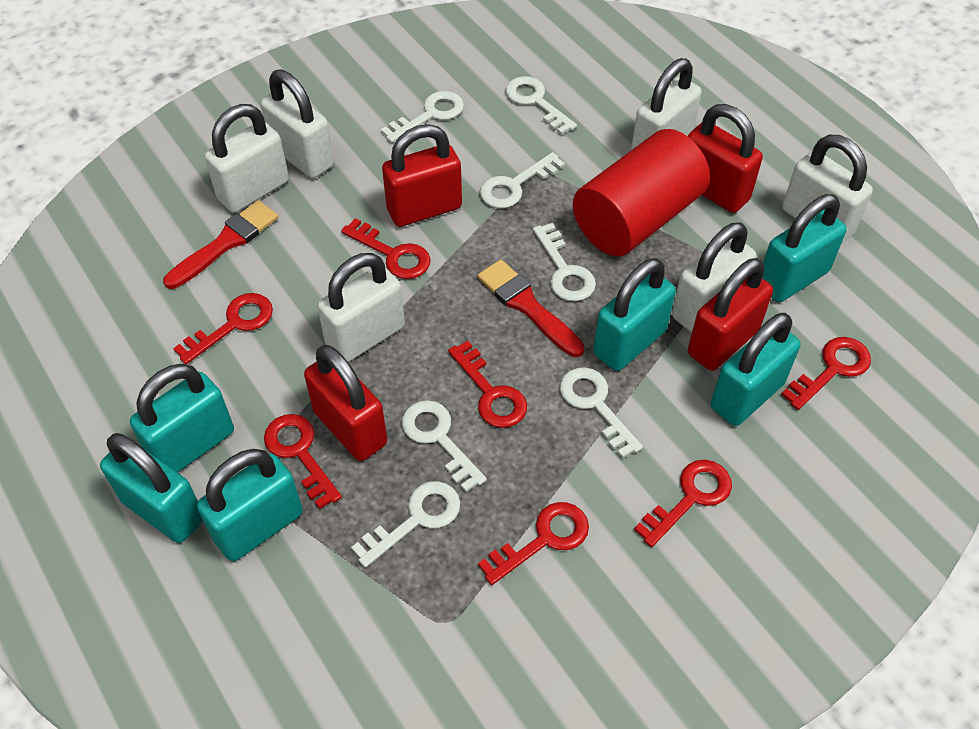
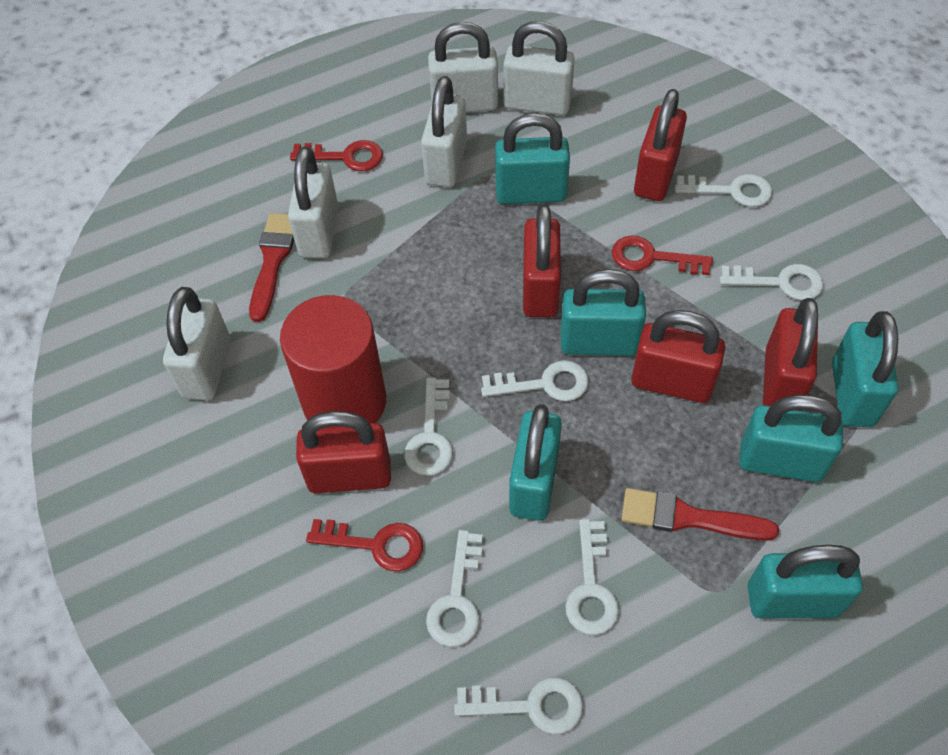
red key: 7 -> 3
red padlock: 4 -> 5
white padlock: 6 -> 5

